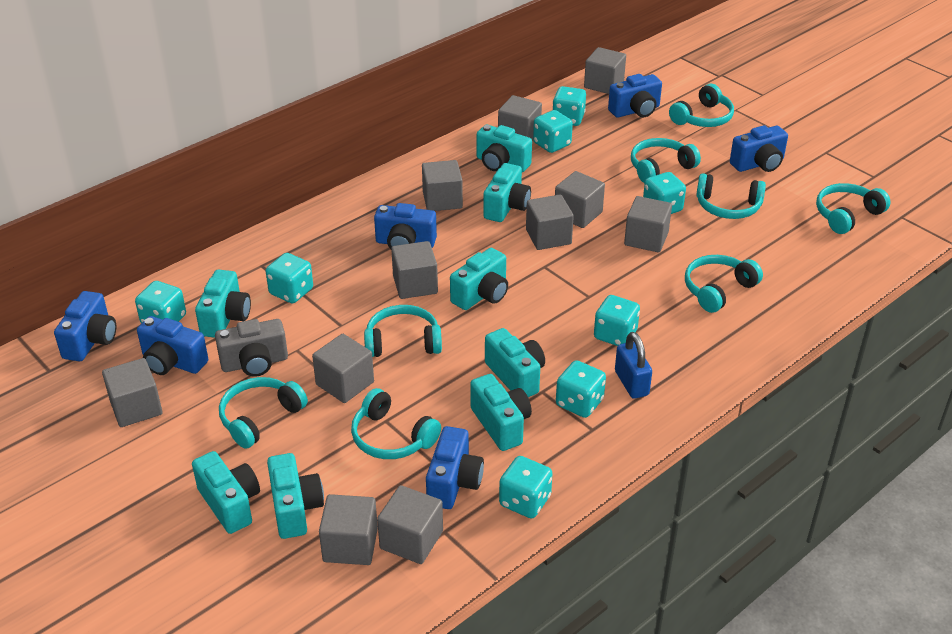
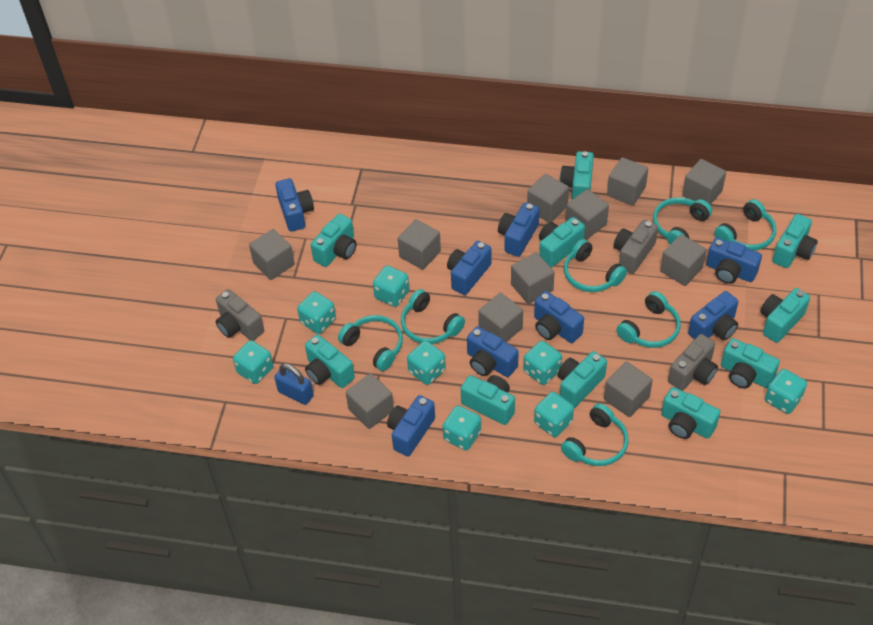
blue camera: 6 -> 8
grey camera: 1 -> 3
turquoise camera: 8 -> 10
turquoise headphones: 8 -> 7

